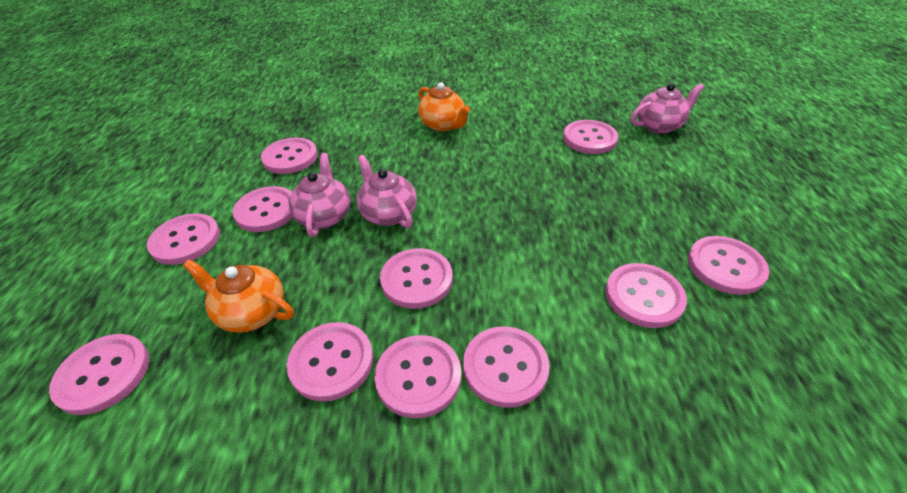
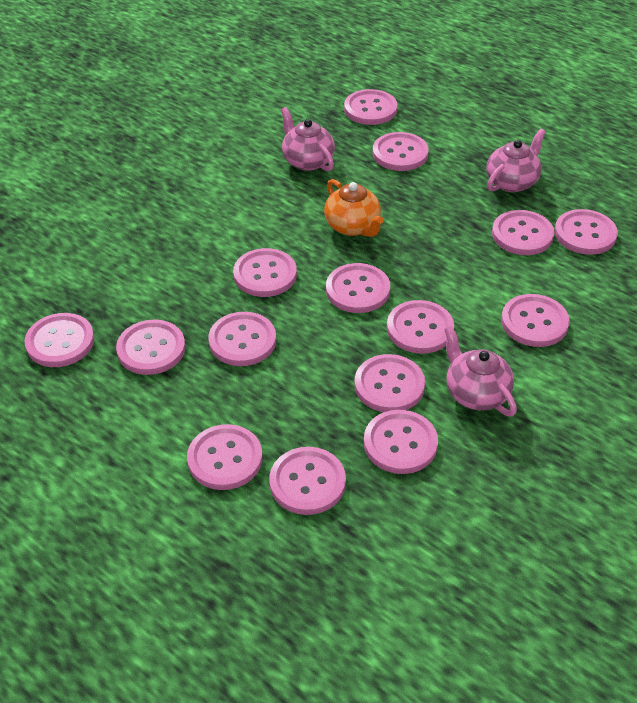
orange teapot: 2 -> 1
pink button: 11 -> 15

